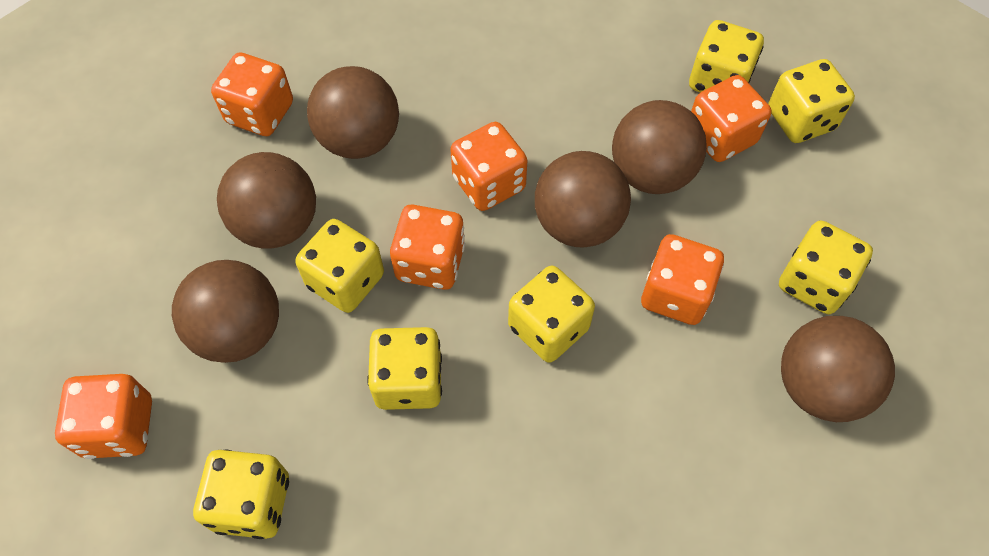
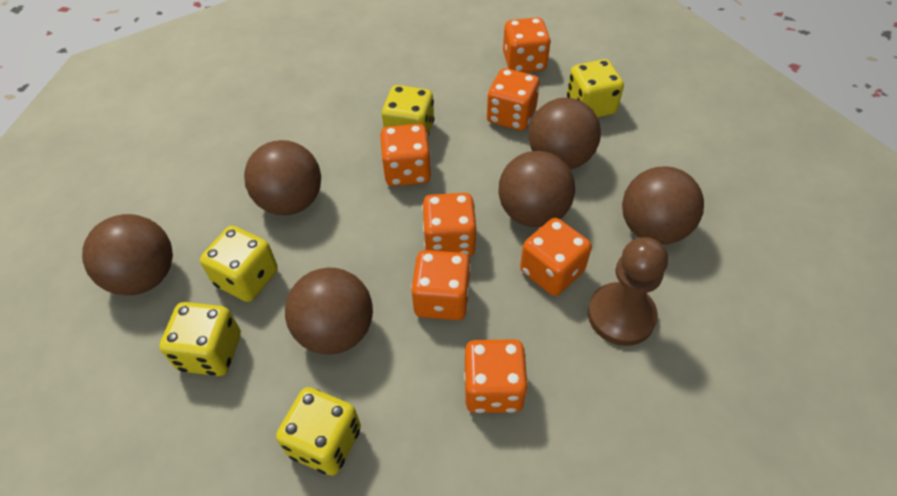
brown pawn: 0 -> 1
orange dice: 6 -> 7
yellow dice: 7 -> 5

